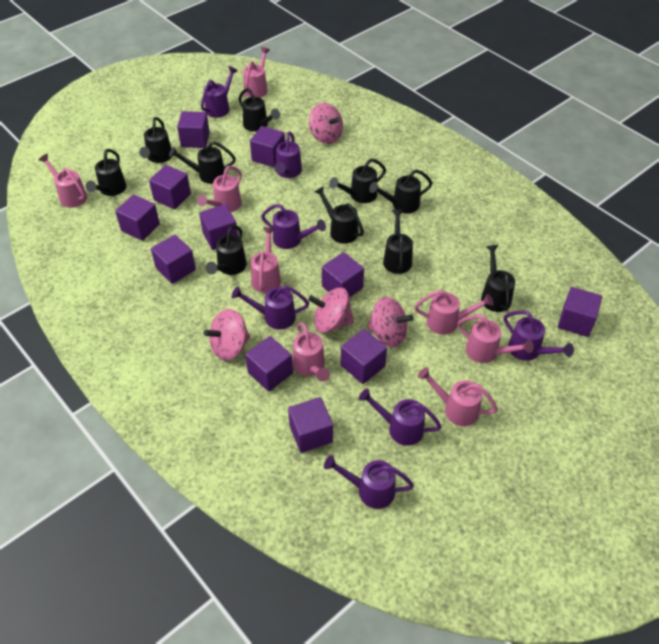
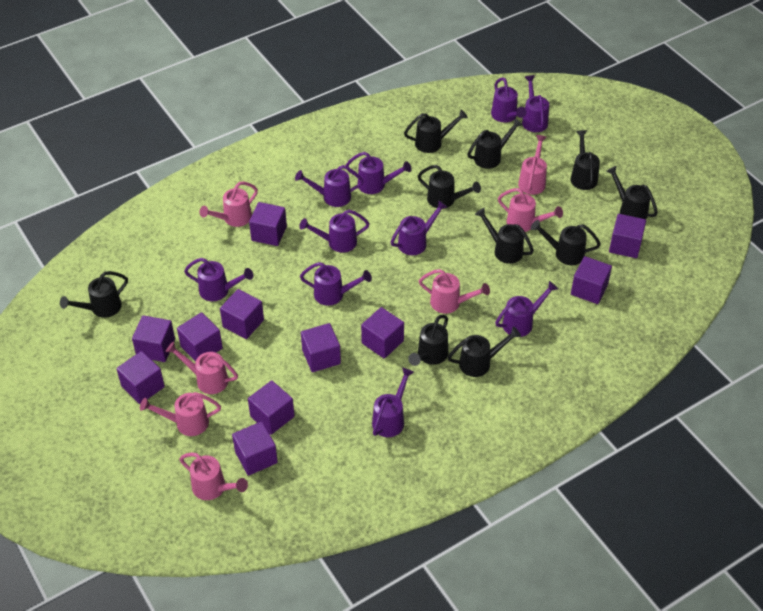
pink spinning top: 4 -> 0
pink watering can: 8 -> 7
purple watering can: 7 -> 10

